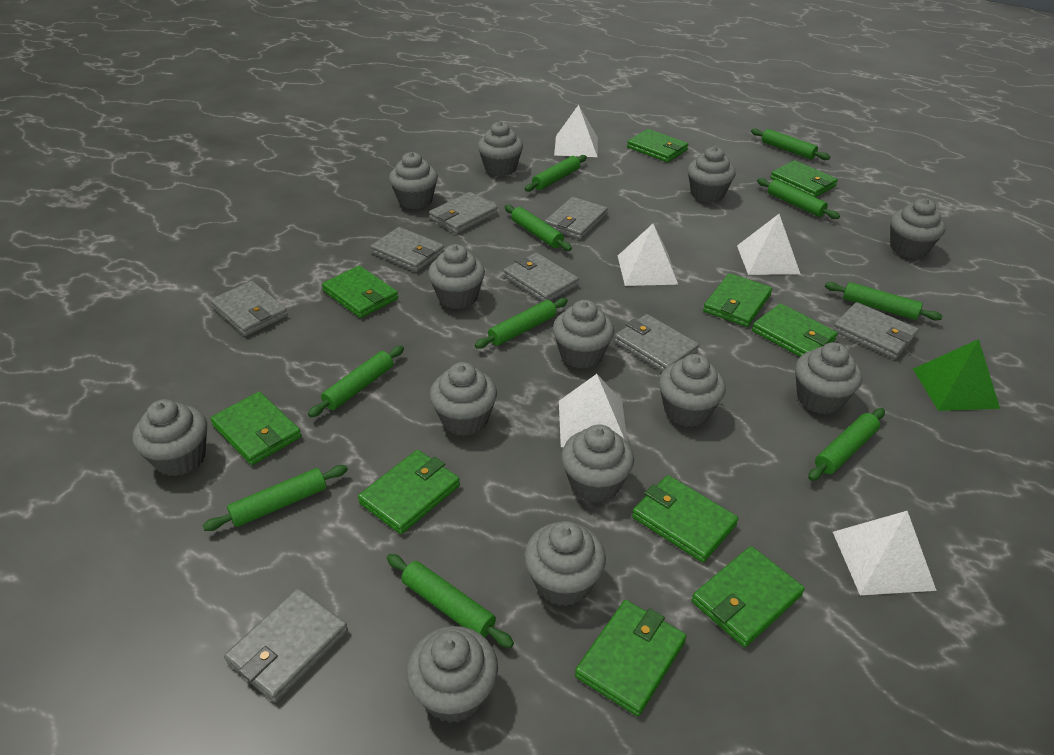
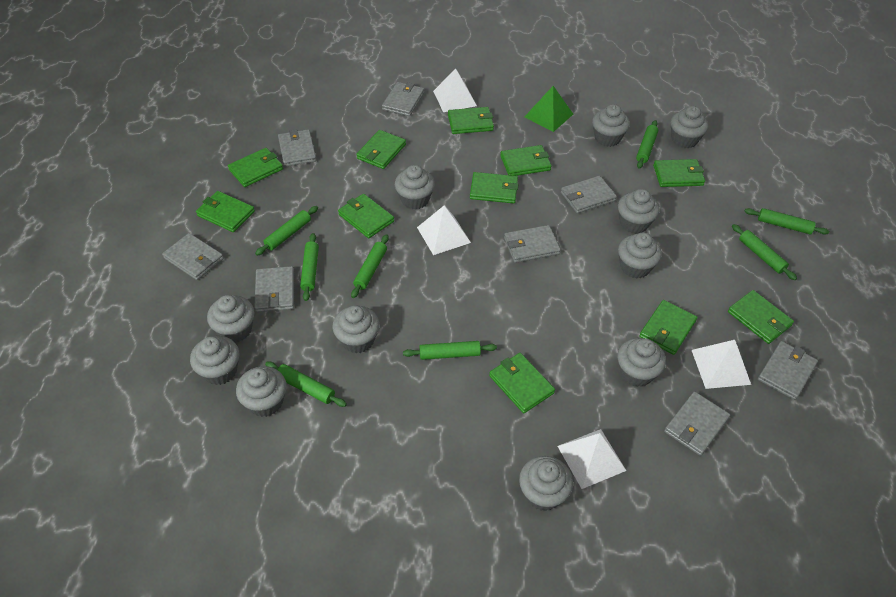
green rolling pin: 10 -> 8
green wallet: 10 -> 11
grey cupcake: 13 -> 11
white pyramid: 5 -> 4

